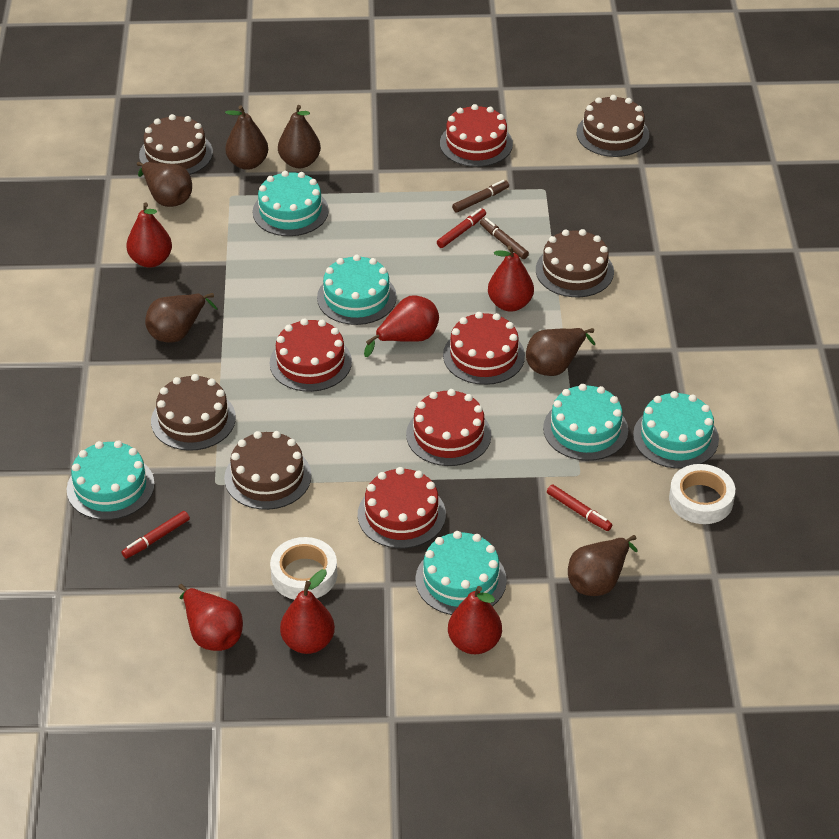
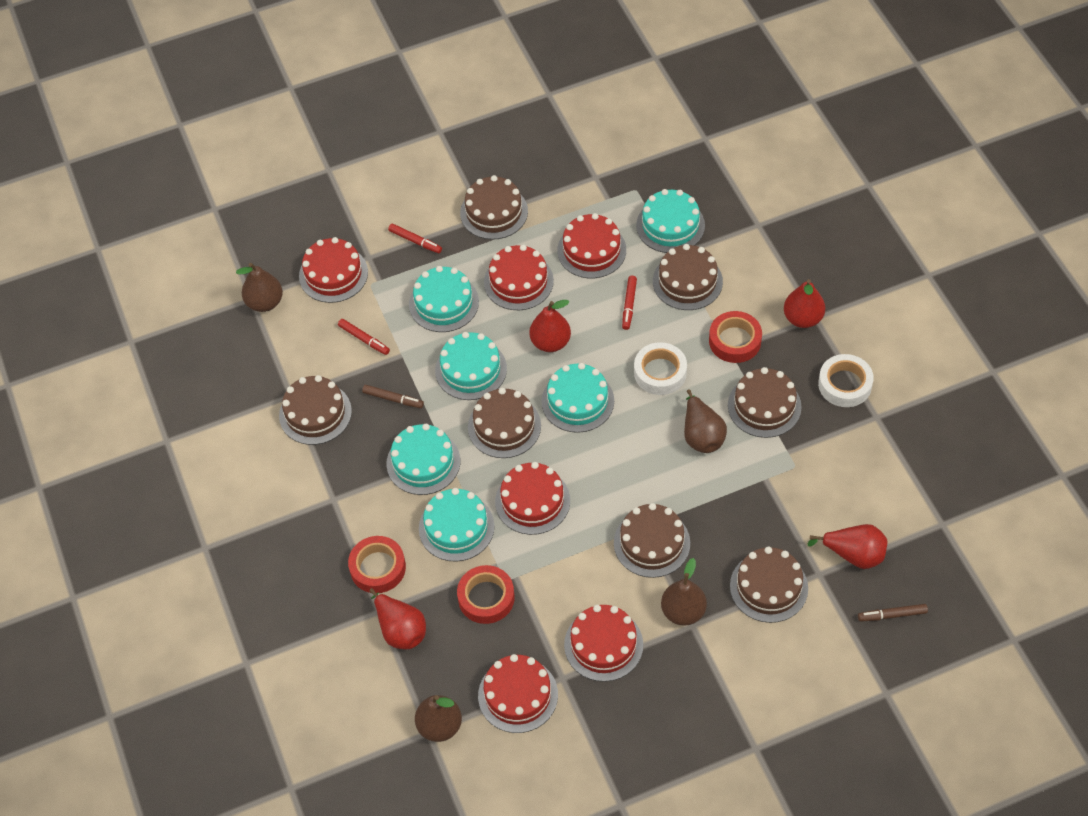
brown cake: 5 -> 7
brown pear: 6 -> 4
red cake: 5 -> 6
red pear: 6 -> 4
red tape: 0 -> 3

